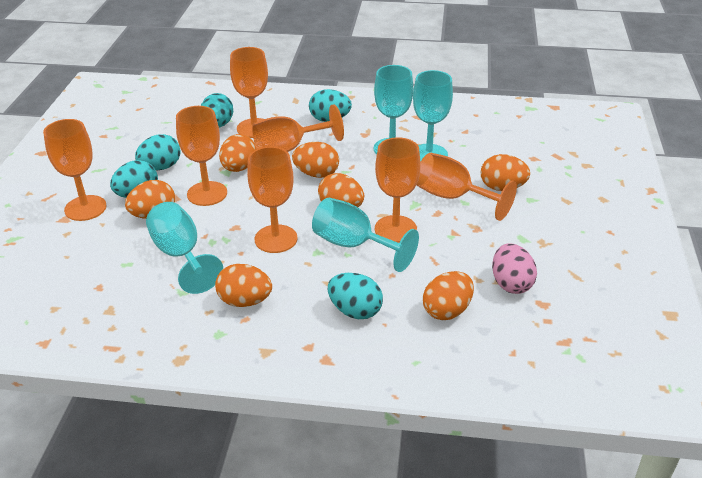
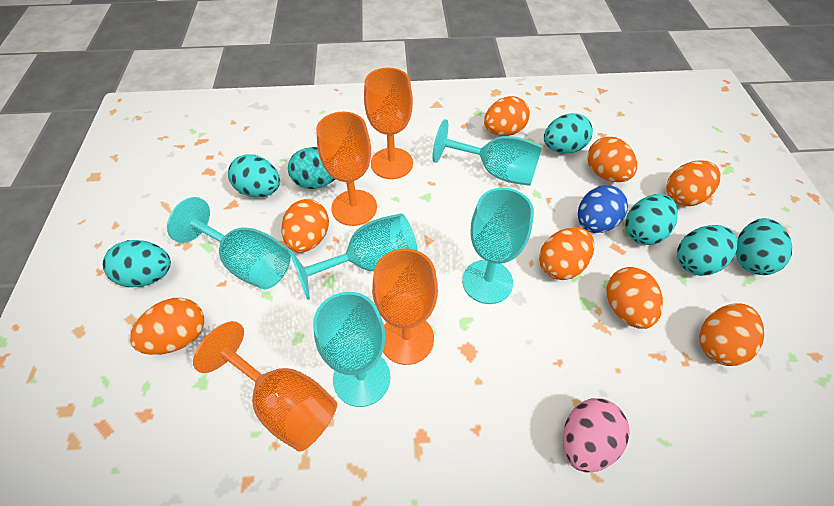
blue egg: 0 -> 1
orange egg: 7 -> 8
orange goblet: 7 -> 4
turquoise egg: 5 -> 7
turquoise goblet: 4 -> 5

